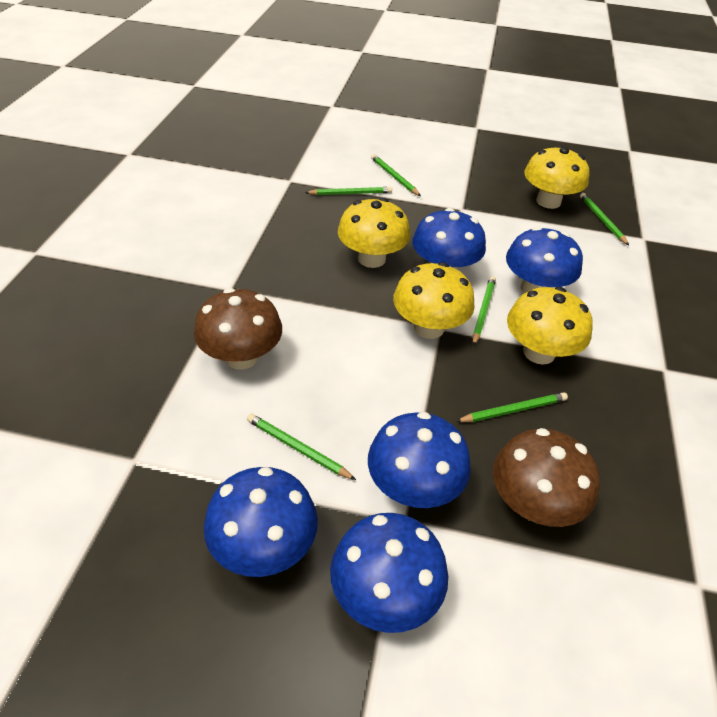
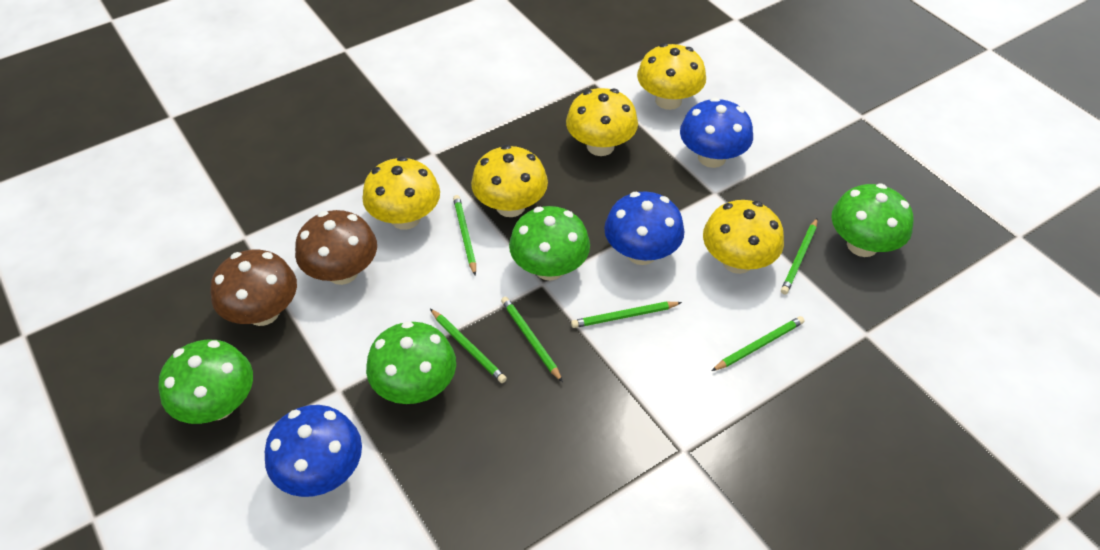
blue mushroom: 5 -> 3
green mushroom: 0 -> 4
yellow mushroom: 4 -> 5

